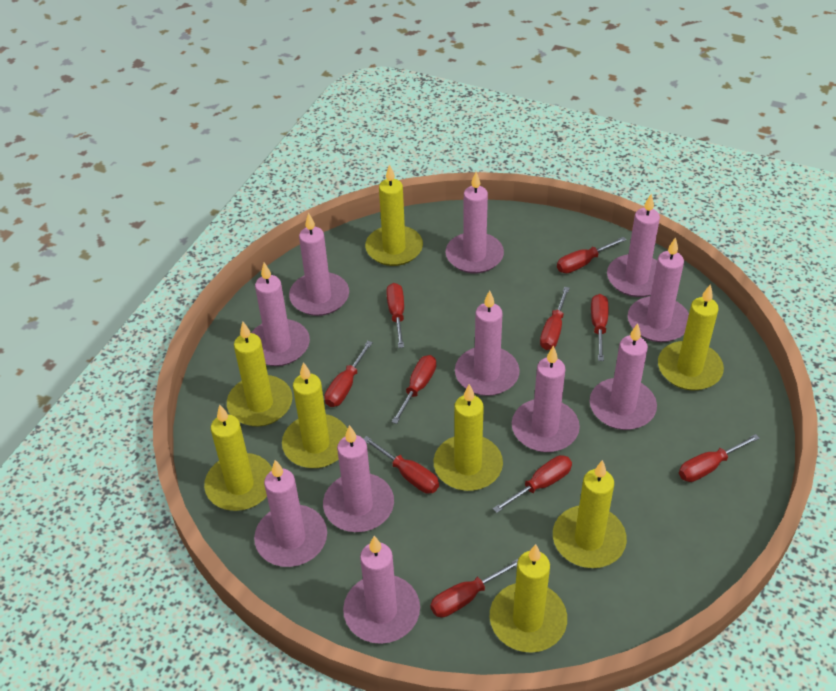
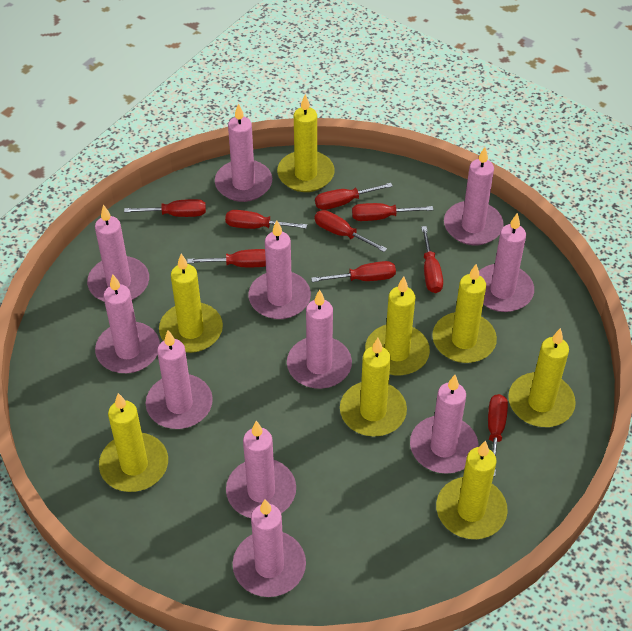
red screwdriver: 10 -> 9

